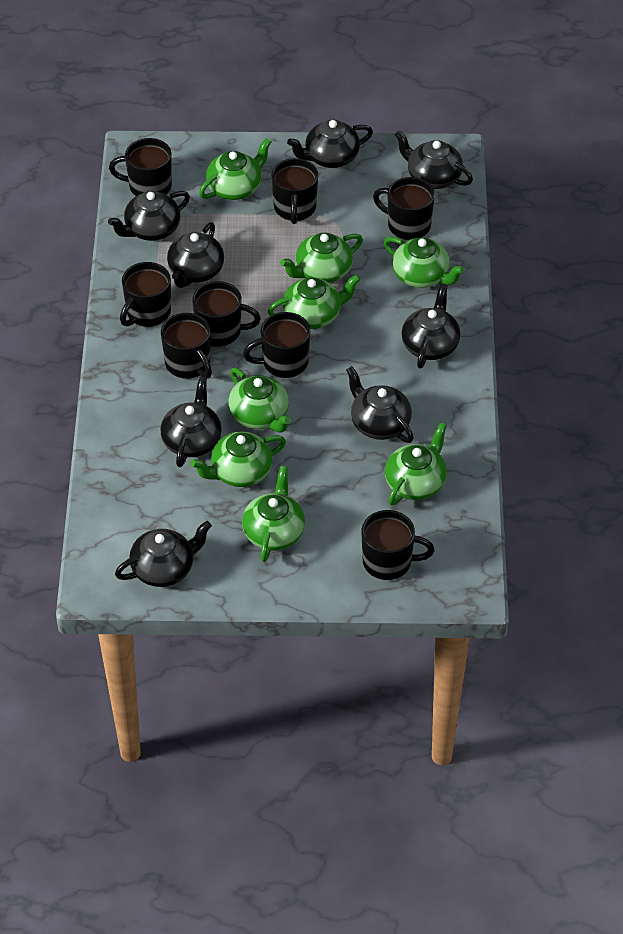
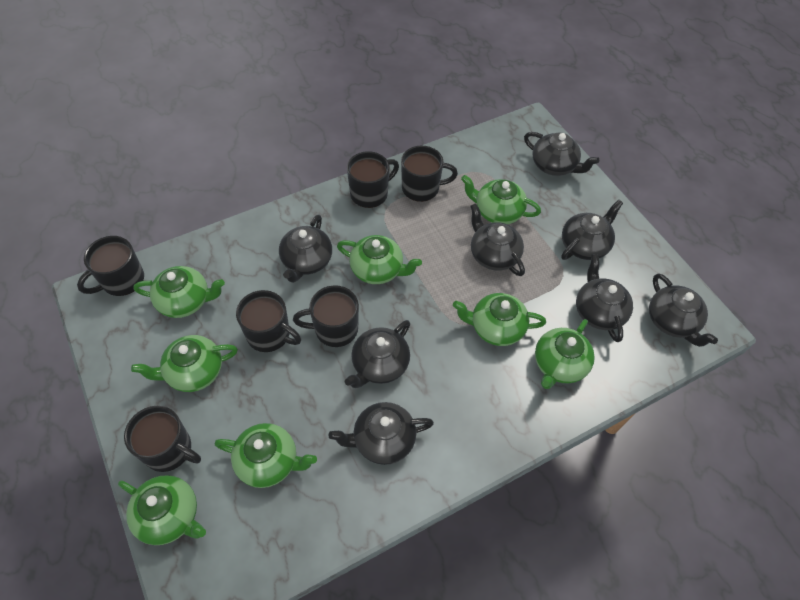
black mug: 8 -> 6

